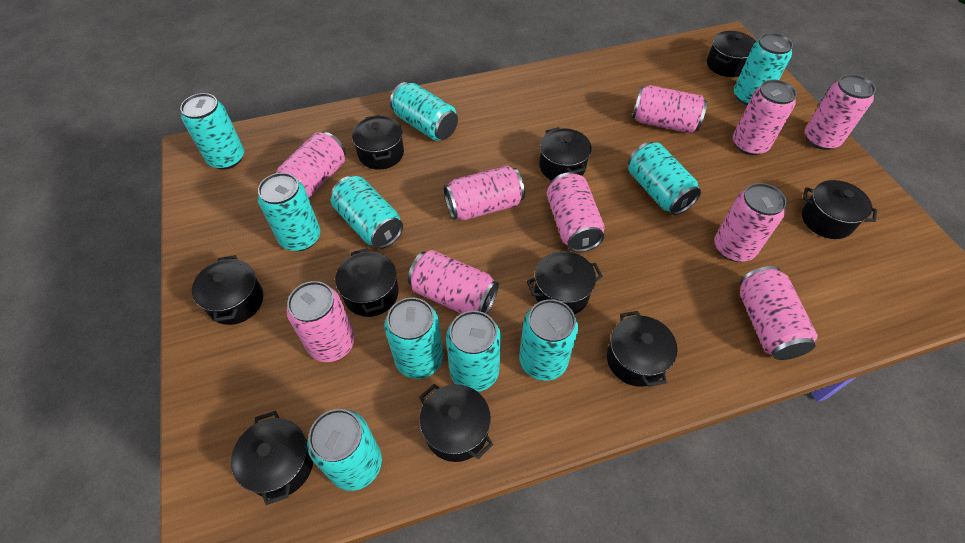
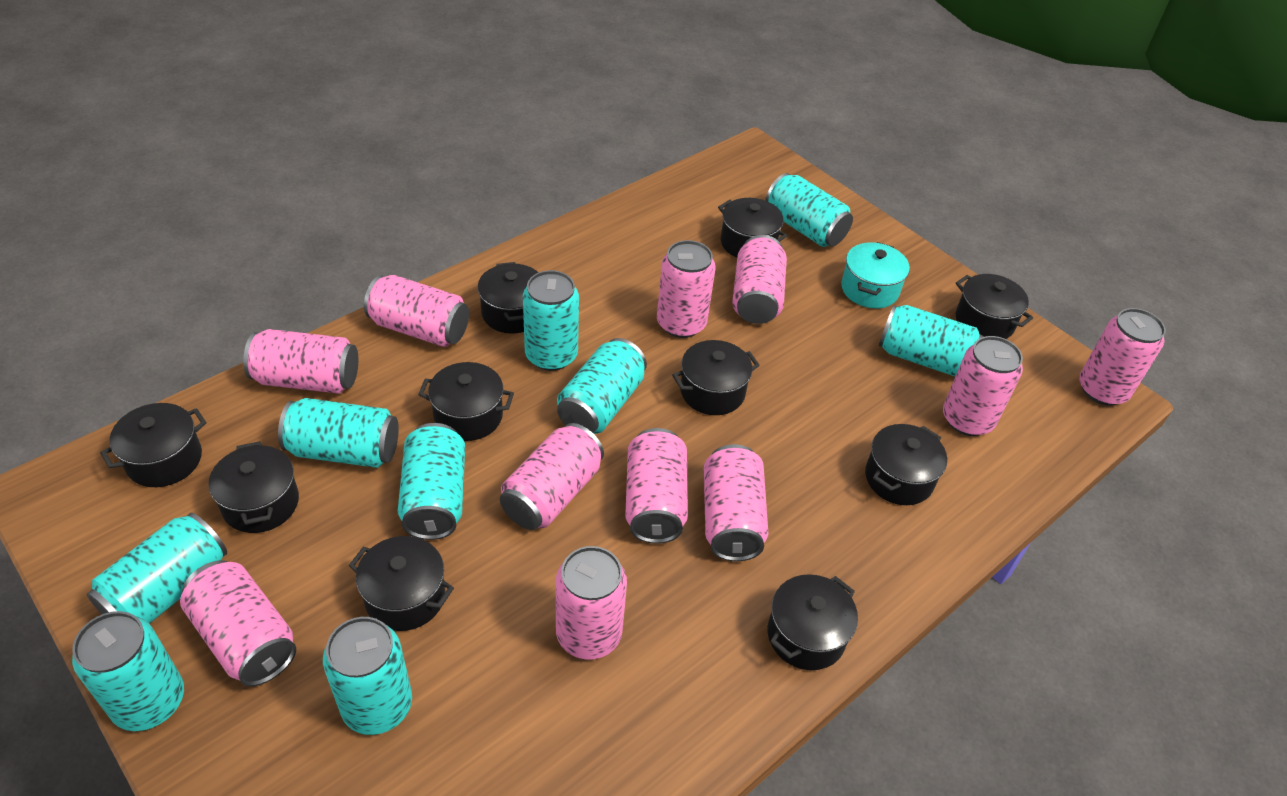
pink can: 10 -> 11
turquoise can: 10 -> 9
turquoise pot: 0 -> 1

